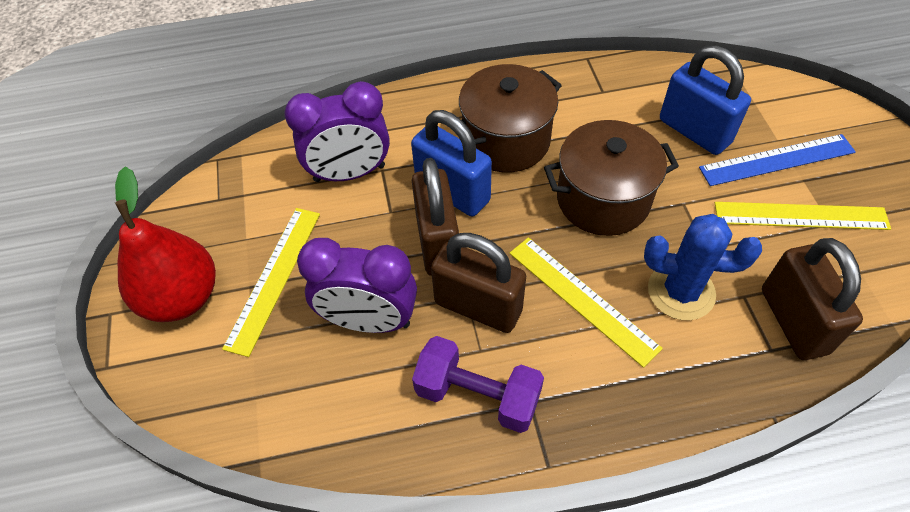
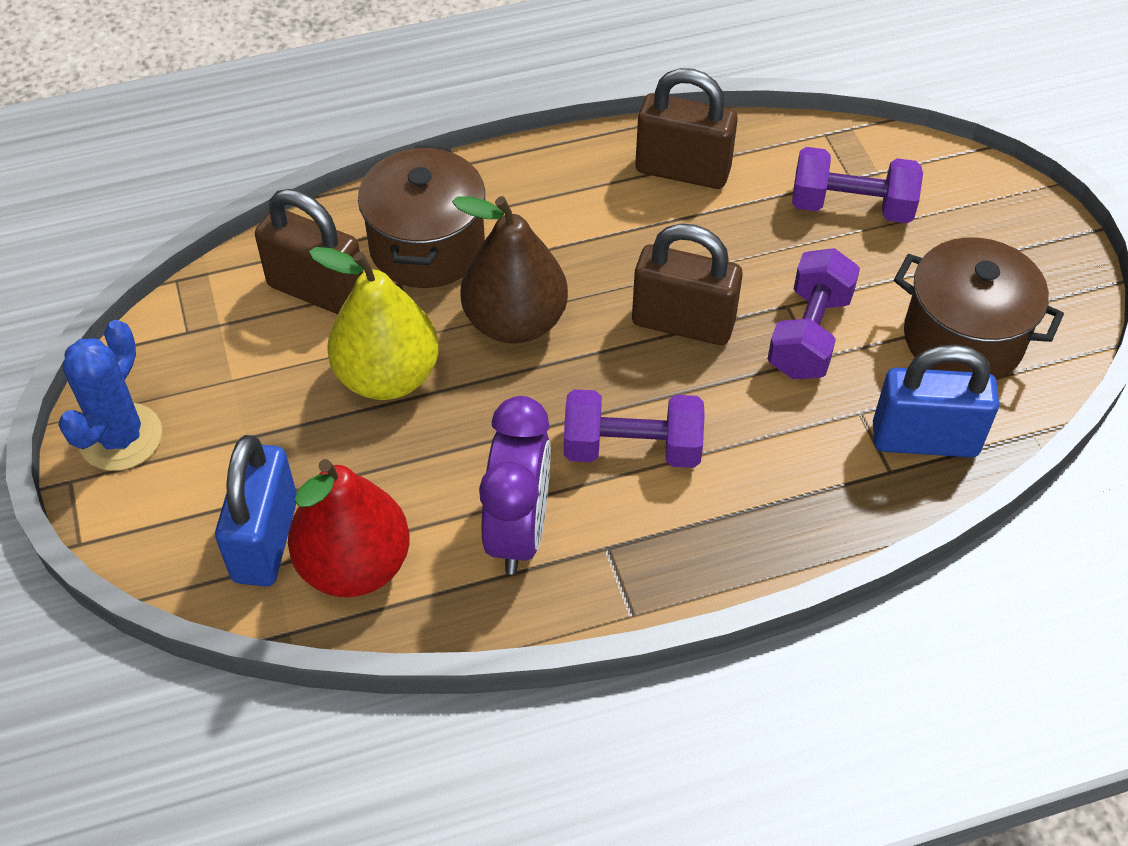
blue ruler: 1 -> 0
brown pear: 0 -> 1
purple clock: 2 -> 1
purple dumbbell: 1 -> 3
yellow pear: 0 -> 1
yellow ruler: 3 -> 0

